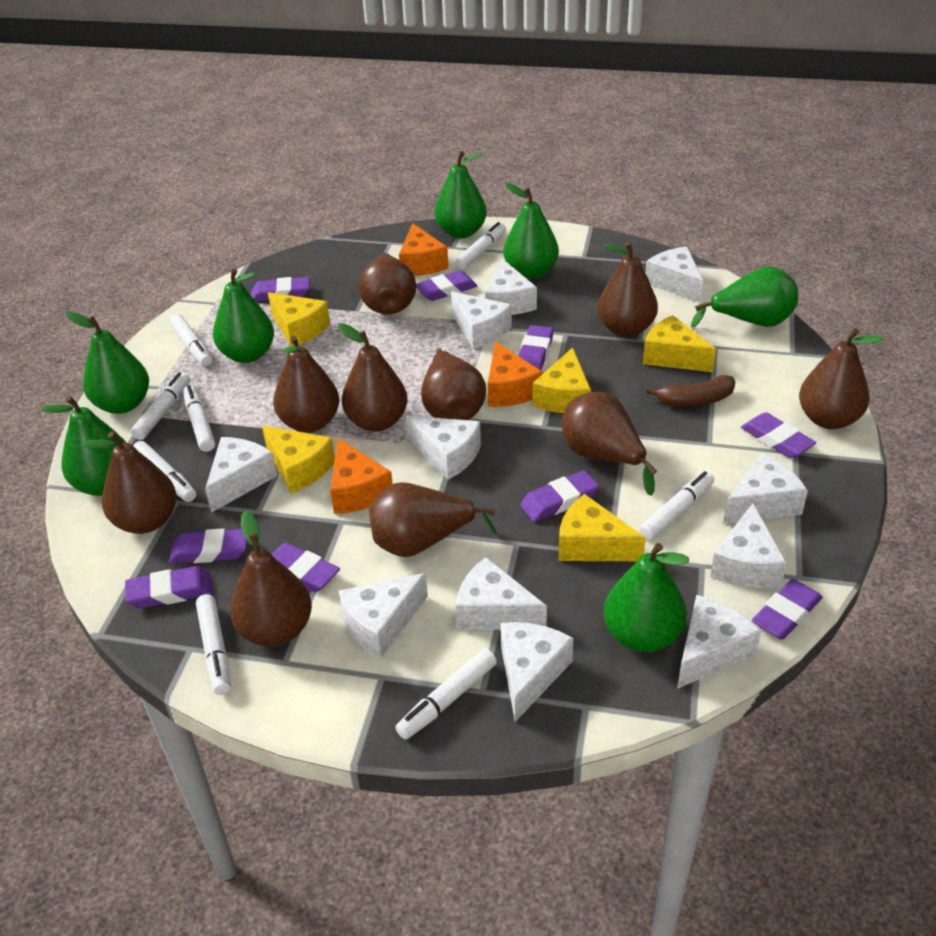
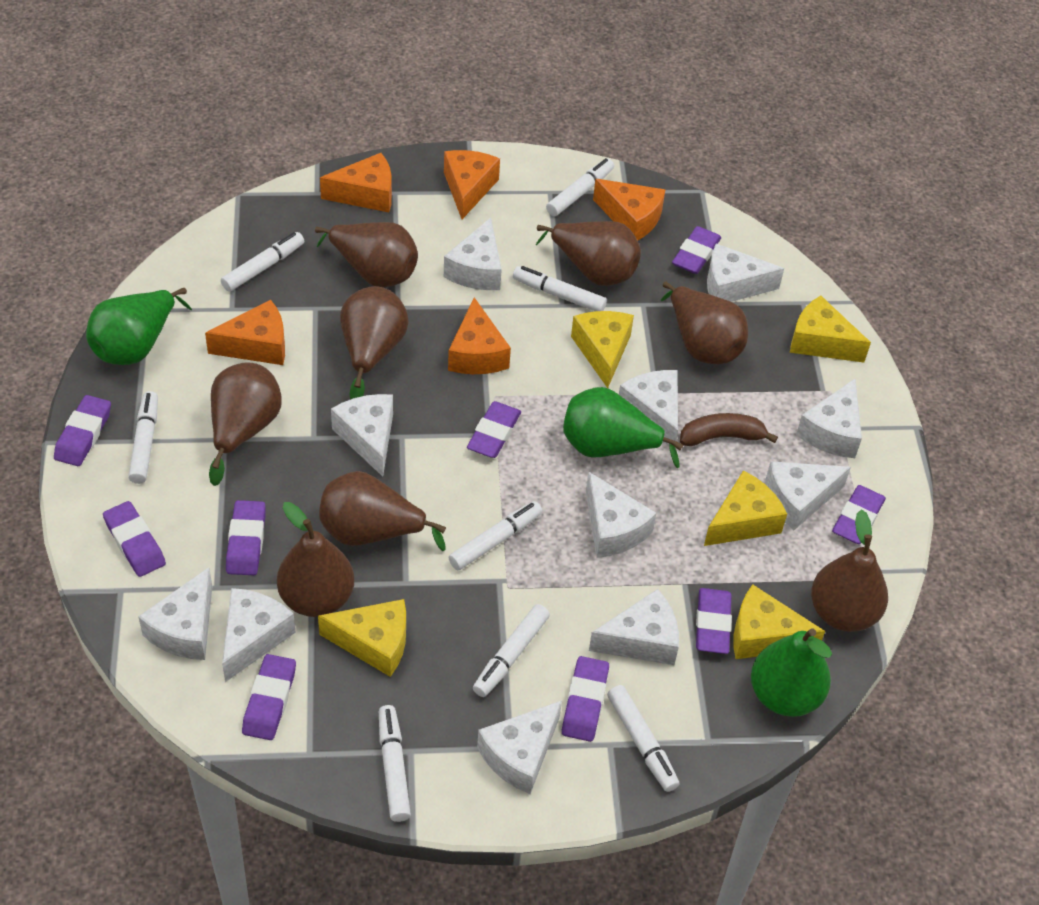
brown pear: 10 -> 8
green pear: 7 -> 3
orange cheese: 3 -> 5

